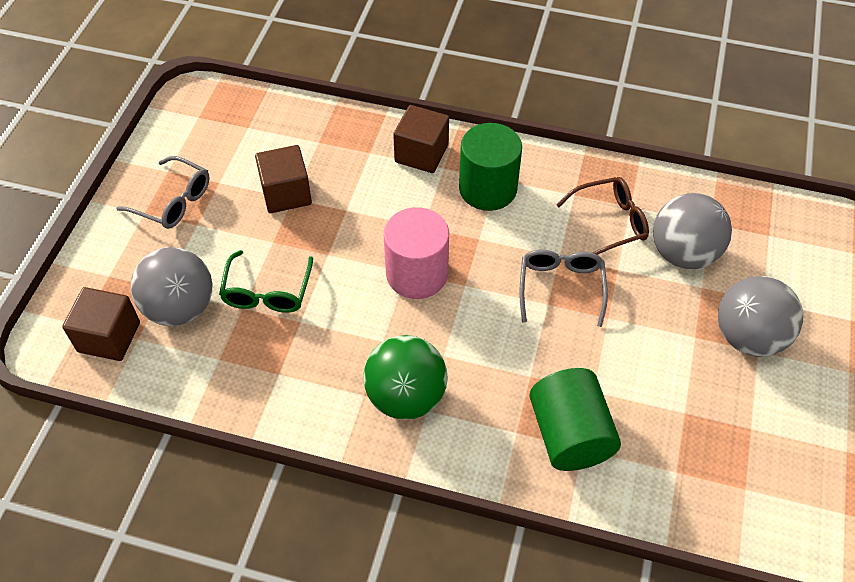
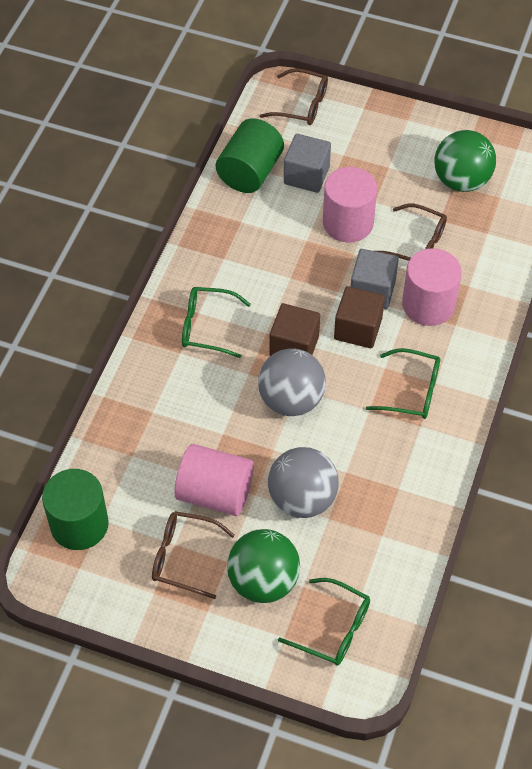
brown cube: 3 -> 2
brown glasses: 1 -> 3
green ball: 1 -> 2
green glasses: 1 -> 3
grey ball: 3 -> 2
grey cube: 0 -> 2
grey glasses: 2 -> 0
pink cylinder: 1 -> 3

